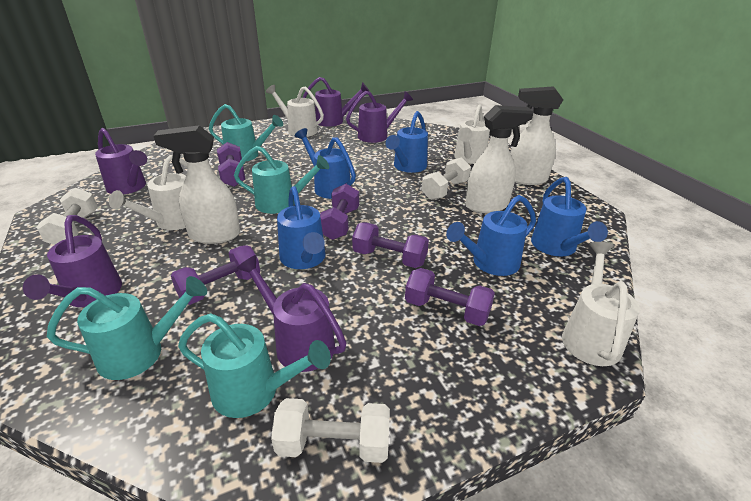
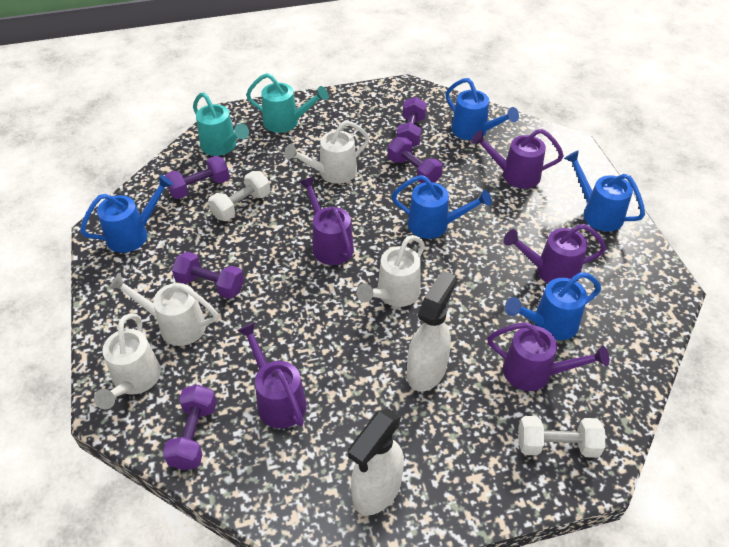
turquoise watering can: 4 -> 2
white dumbbell: 3 -> 2
white spray bottle: 3 -> 2

